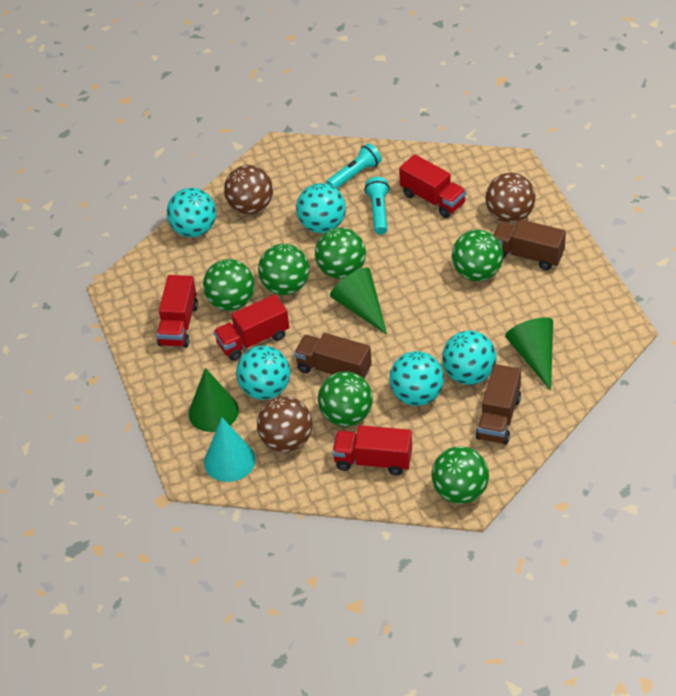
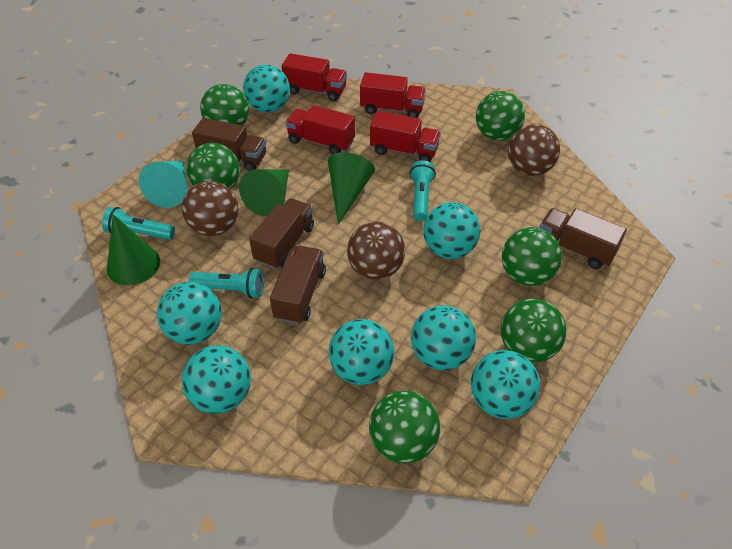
brown truck: 3 -> 4
turquoise ball: 5 -> 7
turquoise flashlight: 2 -> 3

